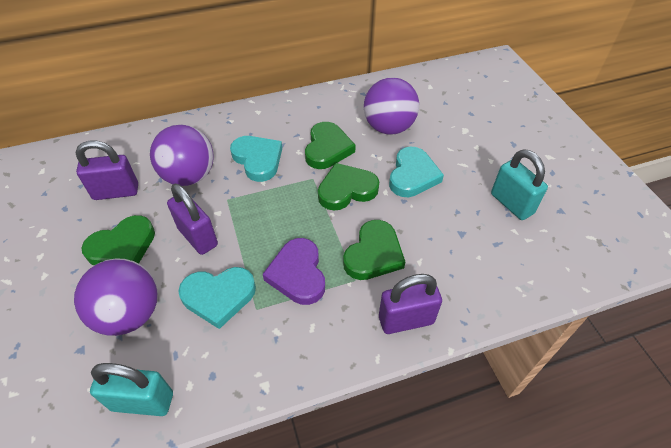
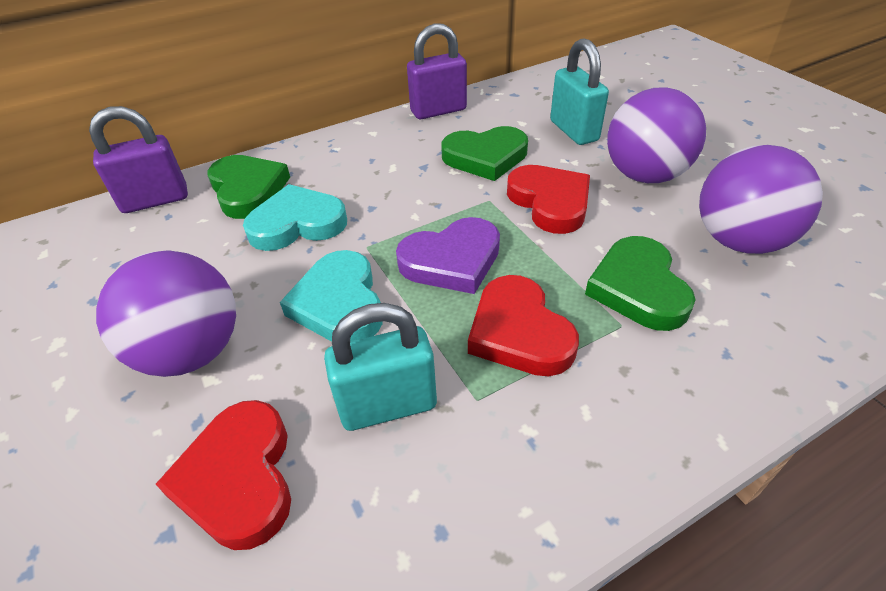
green heart: 4 -> 3
purple padlock: 3 -> 2
red heart: 0 -> 3
turquoise heart: 3 -> 2

